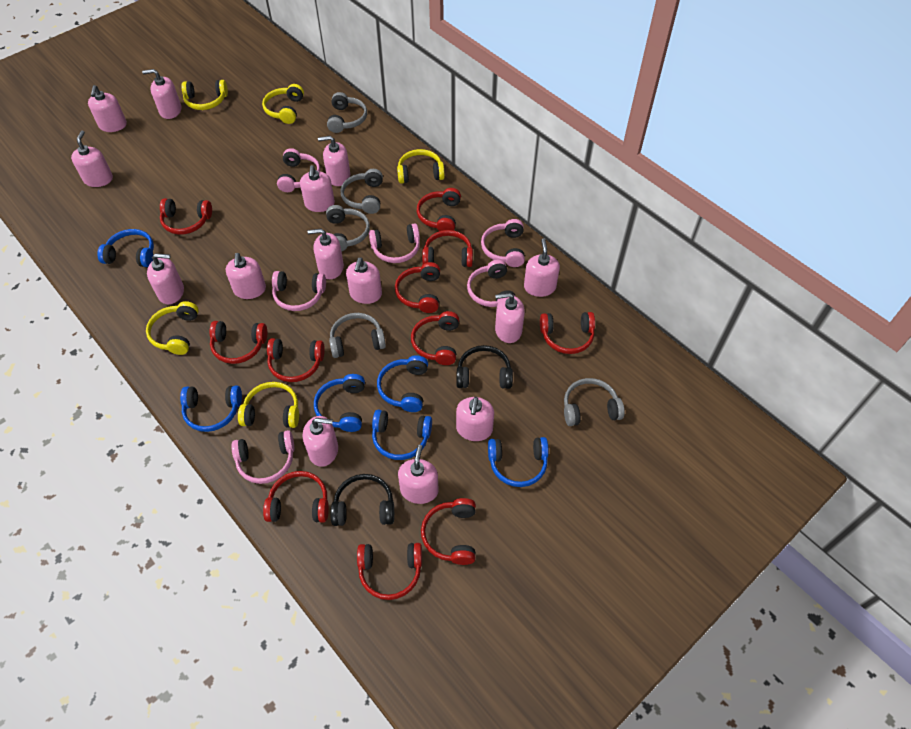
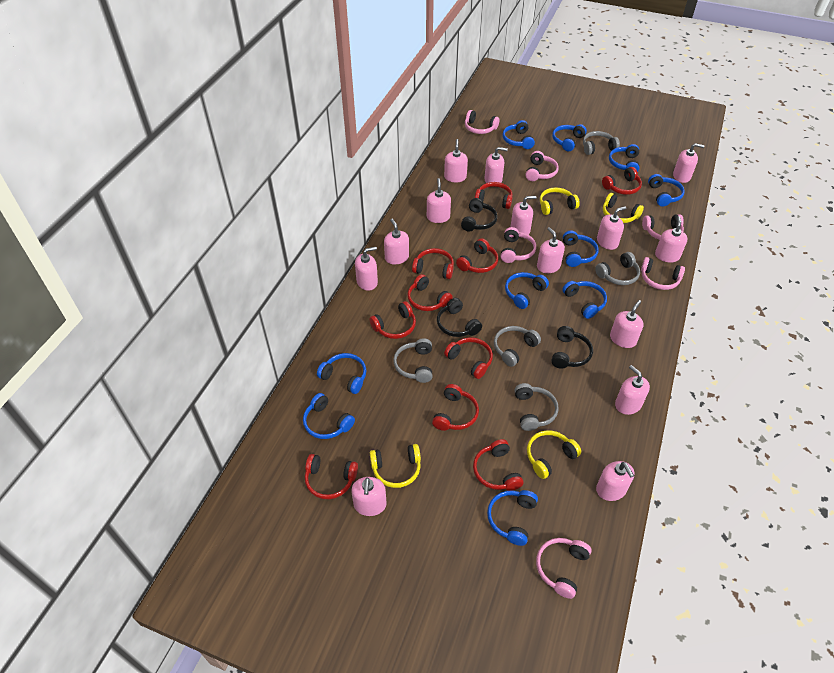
black headphones: 2 -> 3
blue headphones: 6 -> 10
red headphones: 11 -> 10
yellow headphones: 5 -> 4

